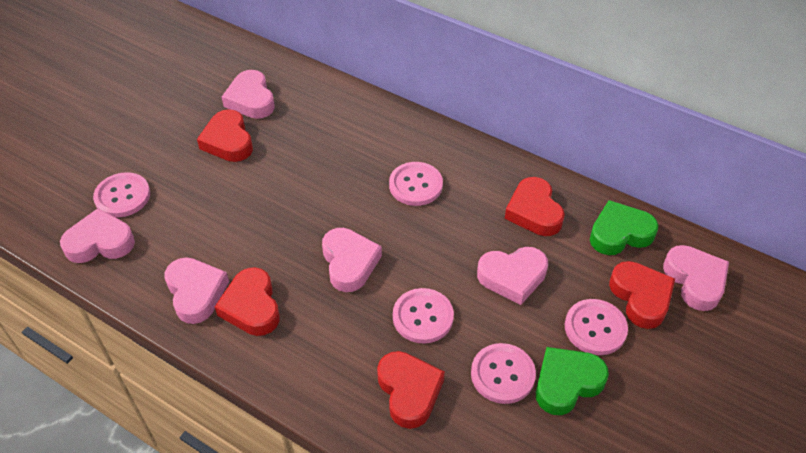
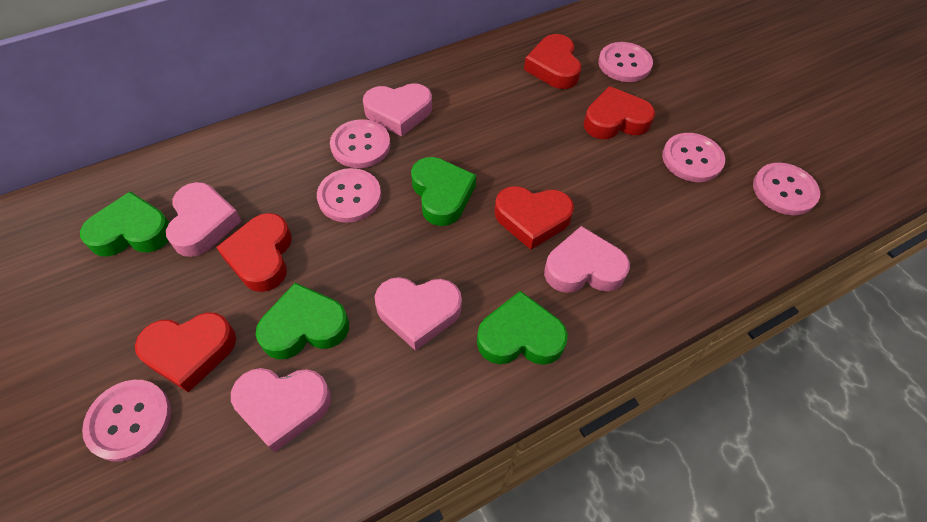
green heart: 2 -> 4
pink button: 5 -> 6
pink heart: 6 -> 5

